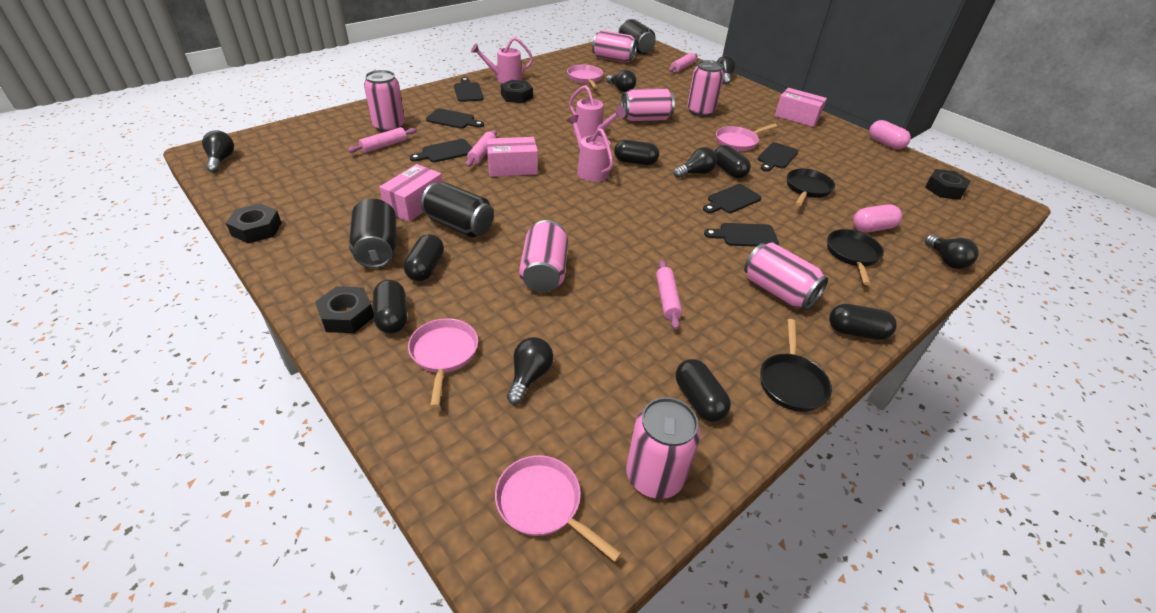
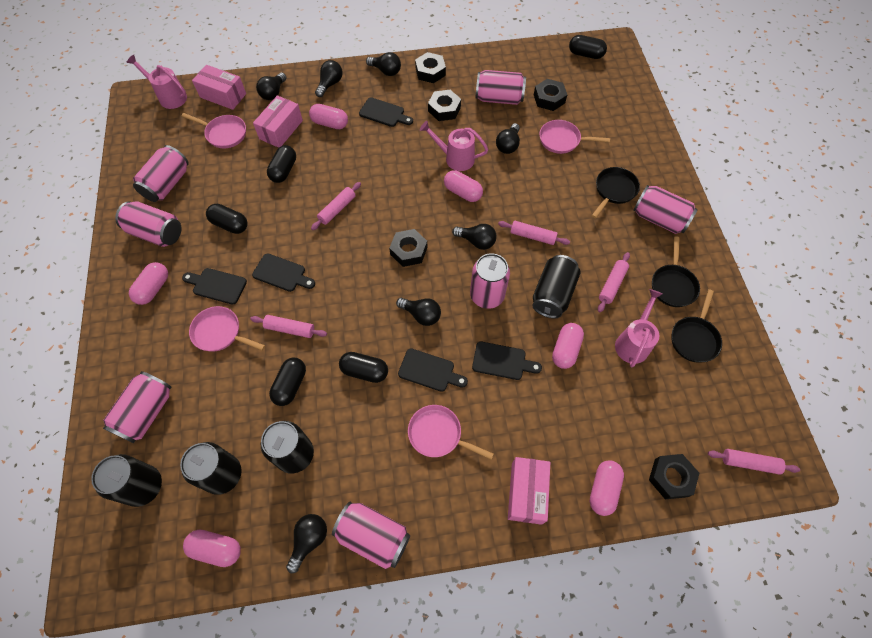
black can: 3 -> 4
black capsule: 6 -> 5
black cutting board: 6 -> 5
black light bulb: 6 -> 7
black nut: 4 -> 5
pink capsule: 2 -> 6
pink rolling pin: 4 -> 5

